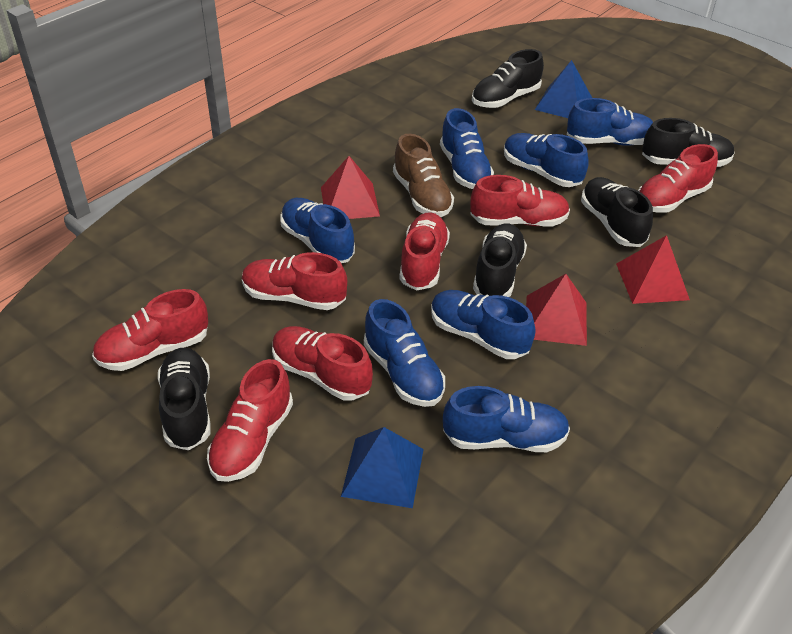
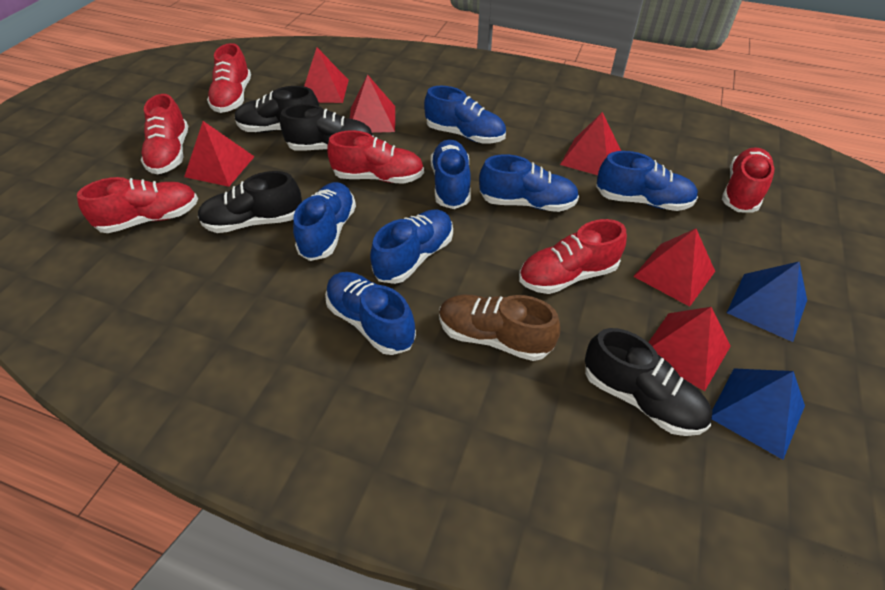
black shoe: 5 -> 4
red pyramid: 3 -> 6
red shoe: 7 -> 6

